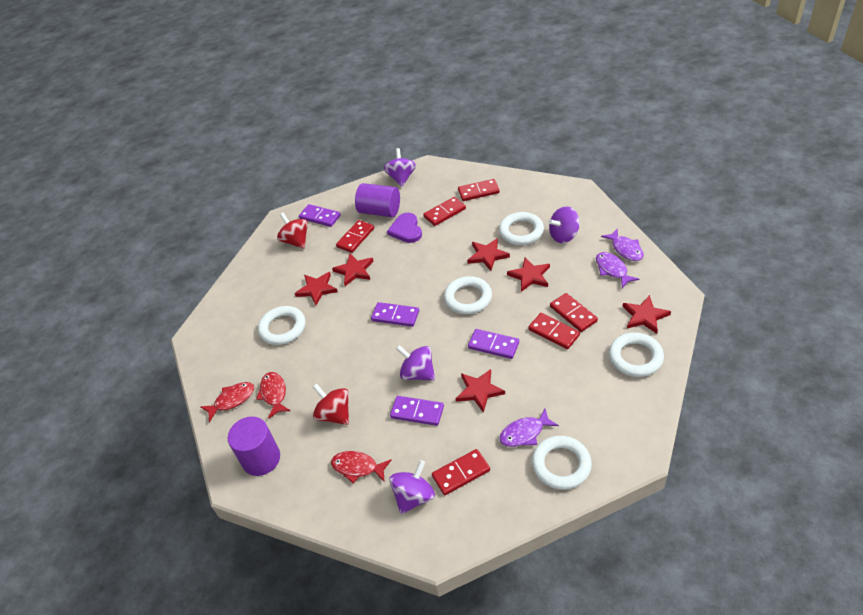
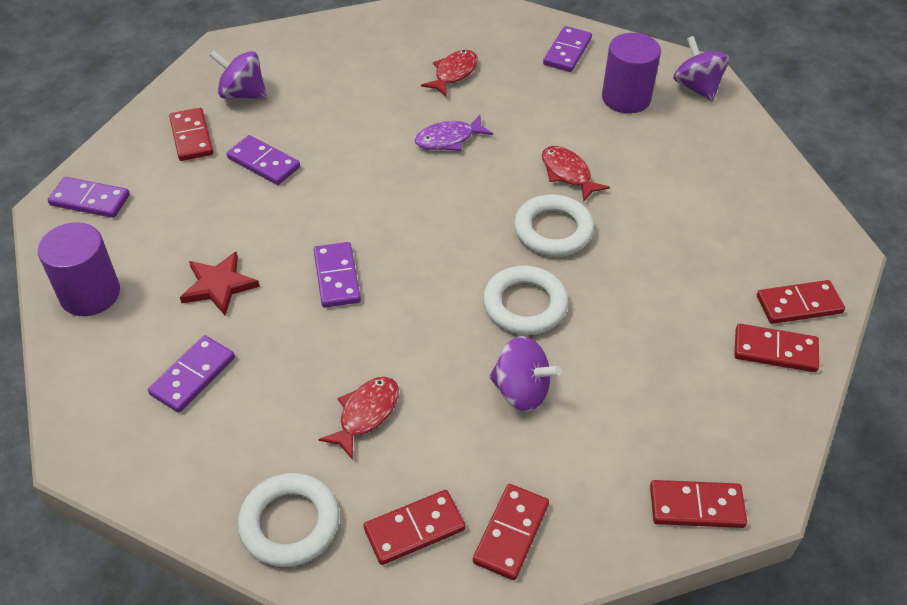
purple domino: 4 -> 5
purple fish: 3 -> 1
purple heart: 1 -> 0
purple spinning top: 4 -> 3
red spinning top: 2 -> 0
red star: 6 -> 1
white ring: 5 -> 3

